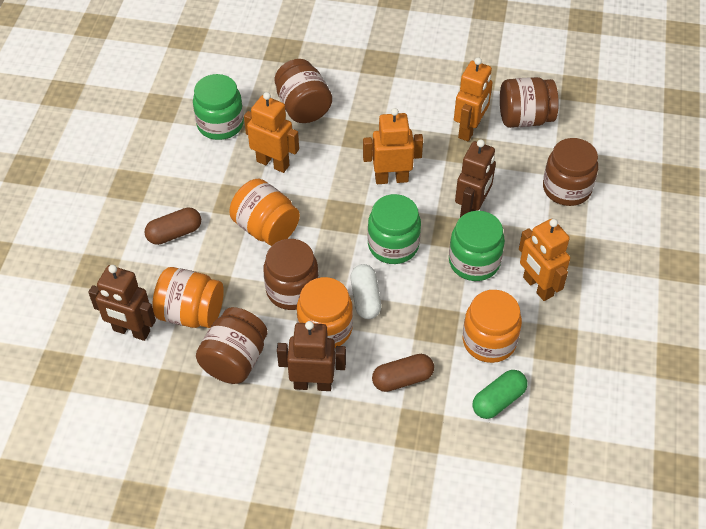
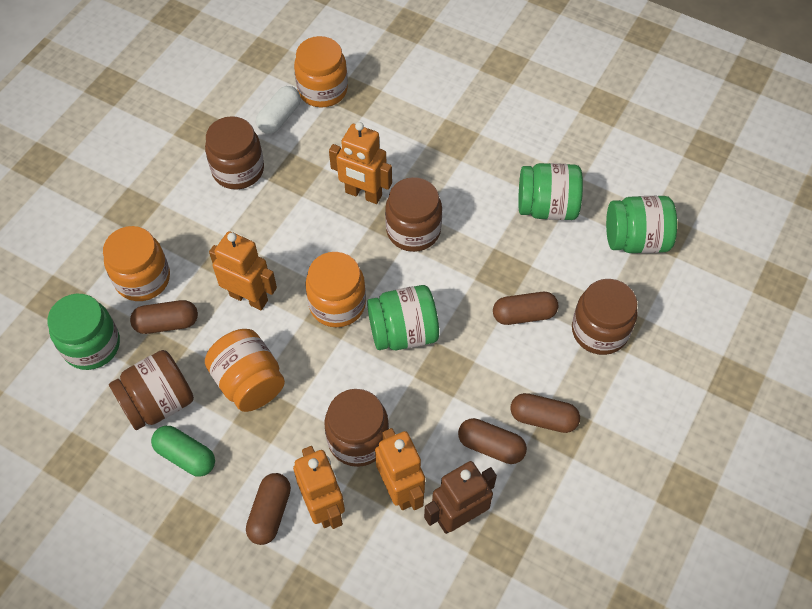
brown capsule: 2 -> 5
brown robot: 3 -> 1
green jar: 3 -> 4

